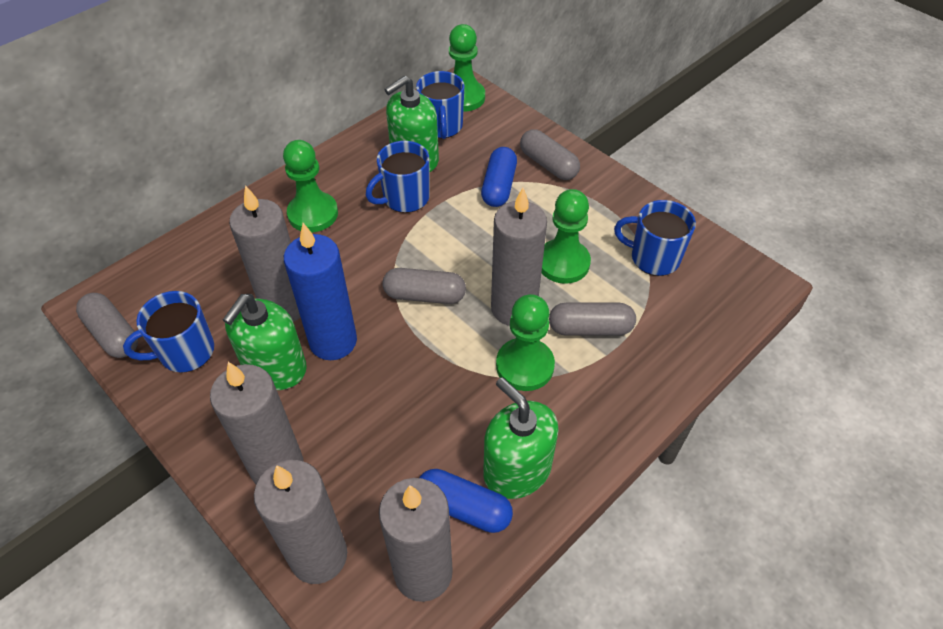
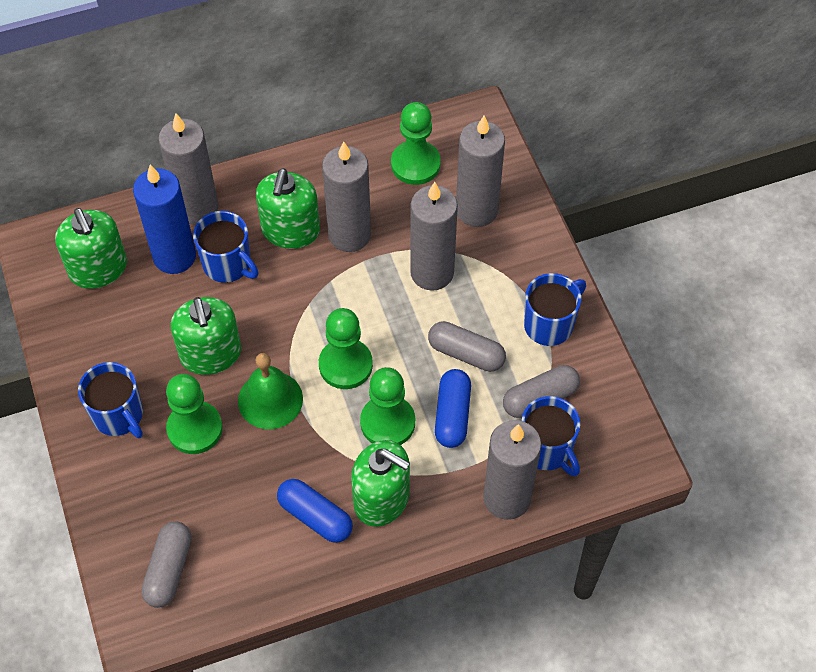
green bell: 0 -> 1
green soap dispenser: 3 -> 4
grey capsule: 4 -> 3

